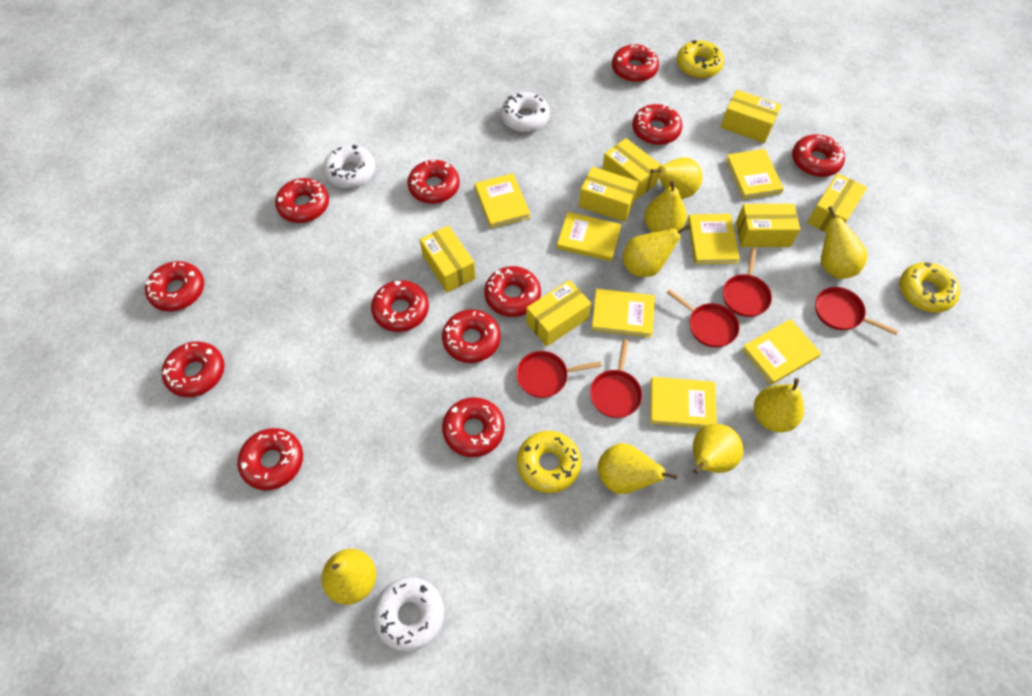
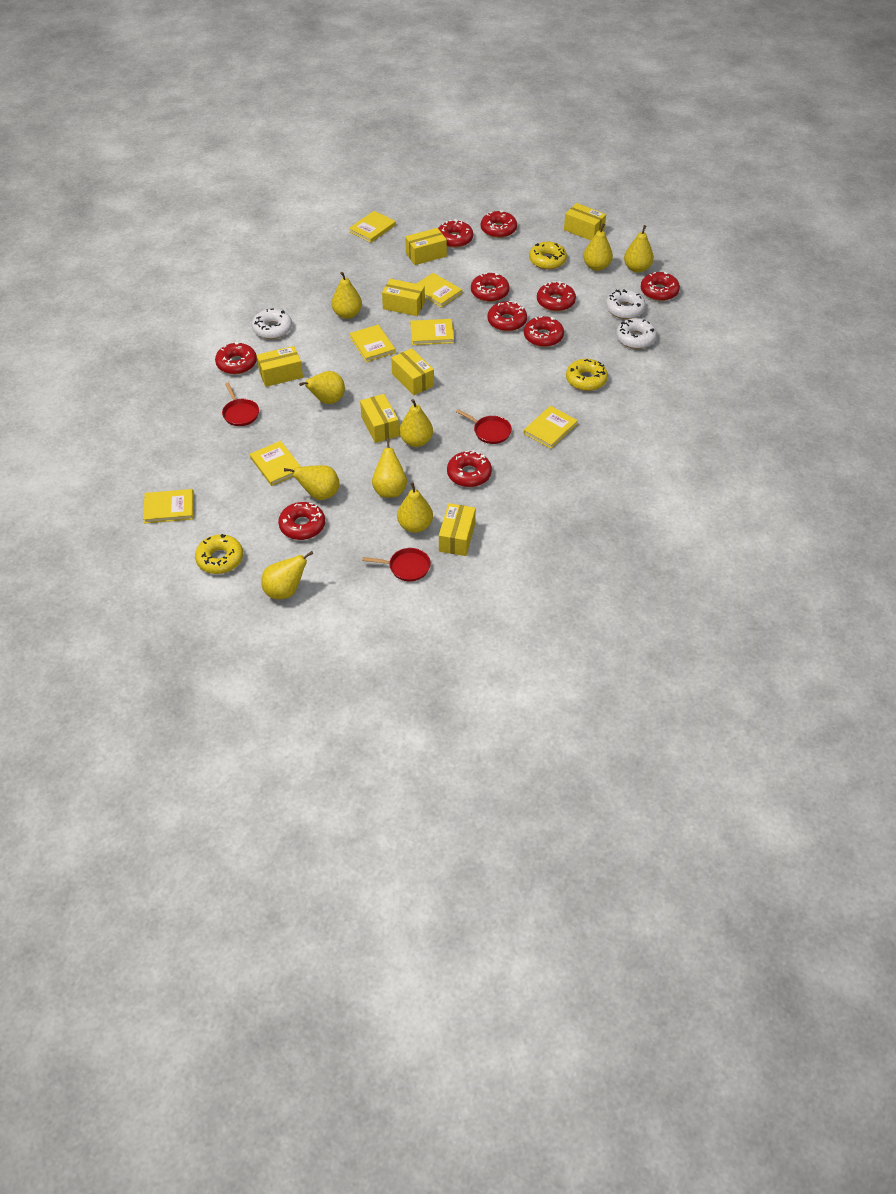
red donut: 12 -> 10
red pan: 5 -> 3
yellow pear: 8 -> 9

